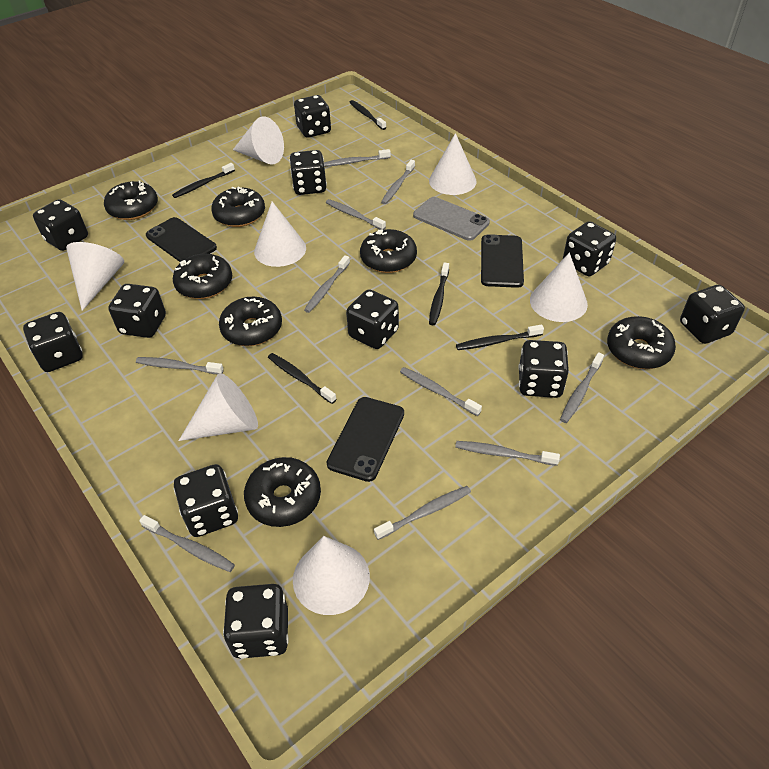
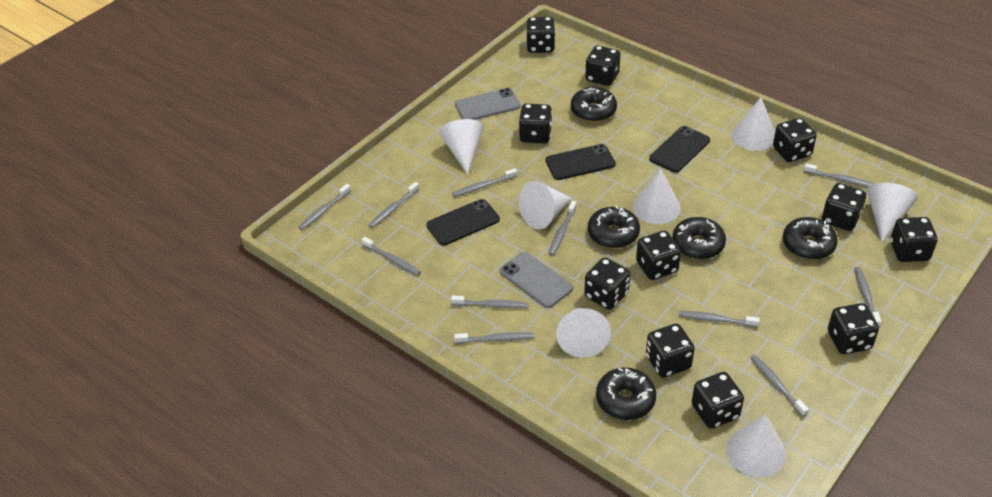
black donut: 7 -> 5
black toothbrush: 5 -> 0
grey phone: 1 -> 2
grey toothbrush: 10 -> 11

